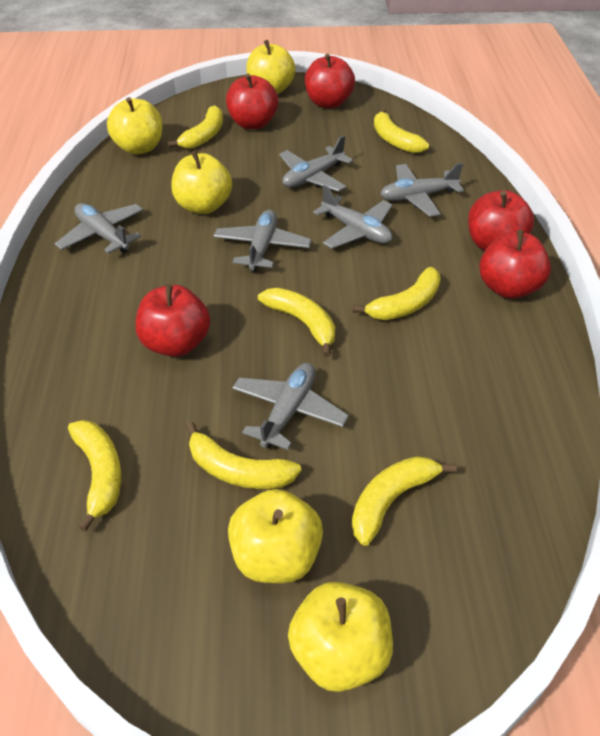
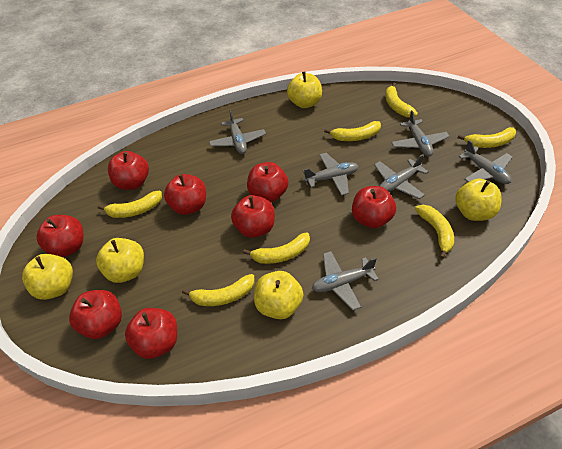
red apple: 5 -> 8

